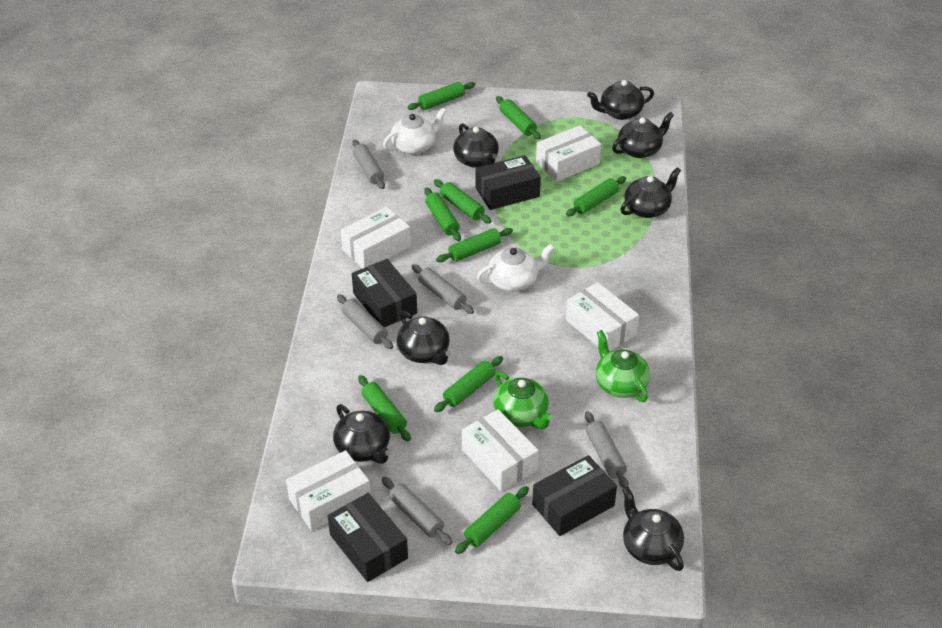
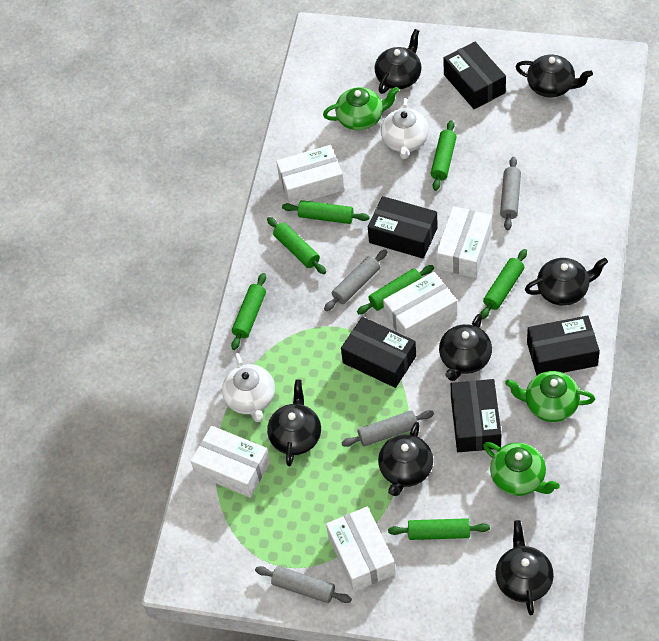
black box: 4 -> 5
green rolling pin: 9 -> 7
green teapot: 2 -> 3
grey rolling pin: 5 -> 4

